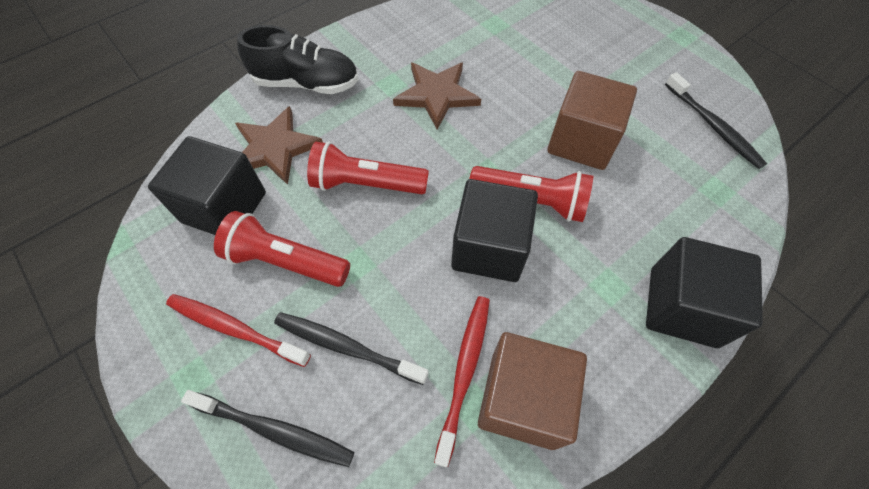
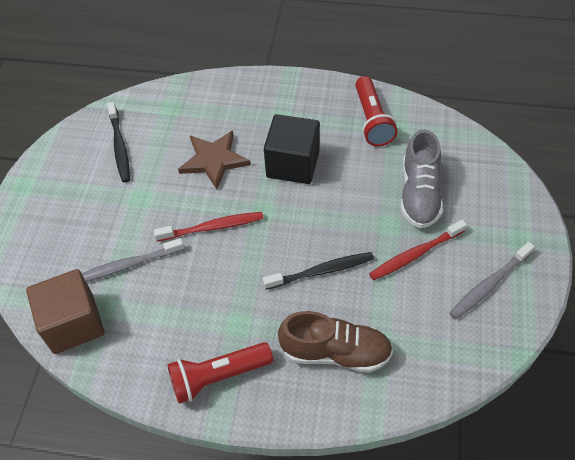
black cube: 3 -> 1
black shoe: 1 -> 0
black toothbrush: 3 -> 2
brown cube: 2 -> 1
brown shoe: 0 -> 1
brown star: 2 -> 1
grey shoe: 0 -> 1
grey toothbrush: 0 -> 2
red flashlight: 3 -> 2

